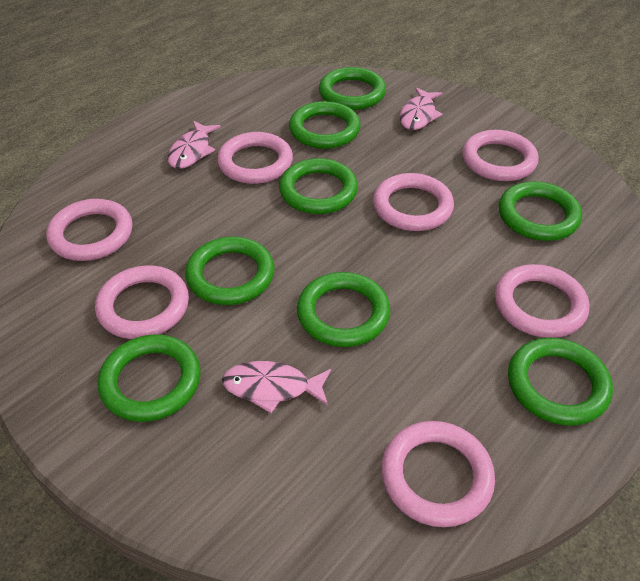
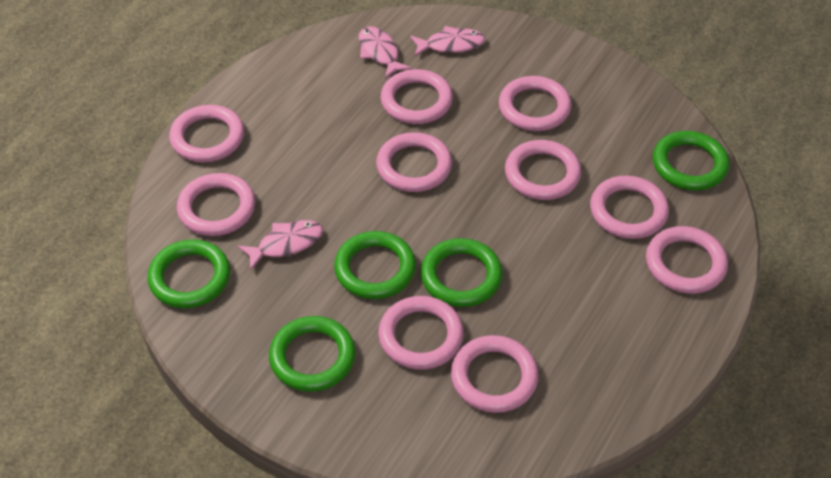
green ring: 8 -> 5
pink ring: 7 -> 10

